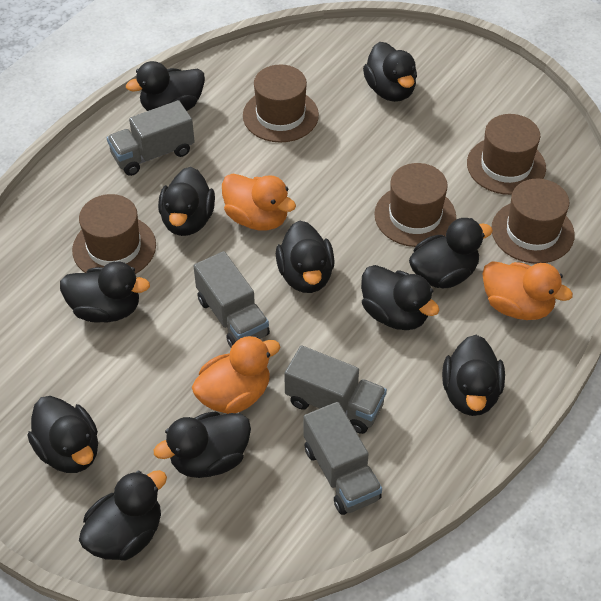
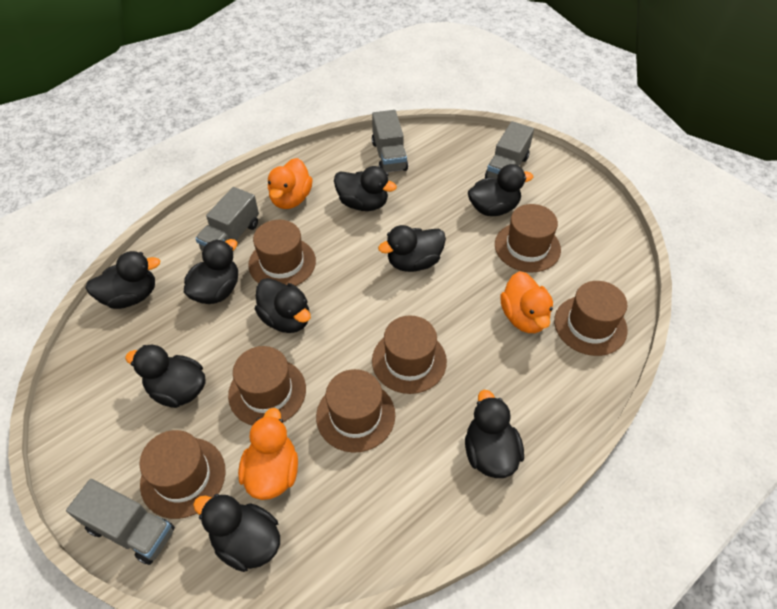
black duck: 11 -> 9
brown hat: 5 -> 7

